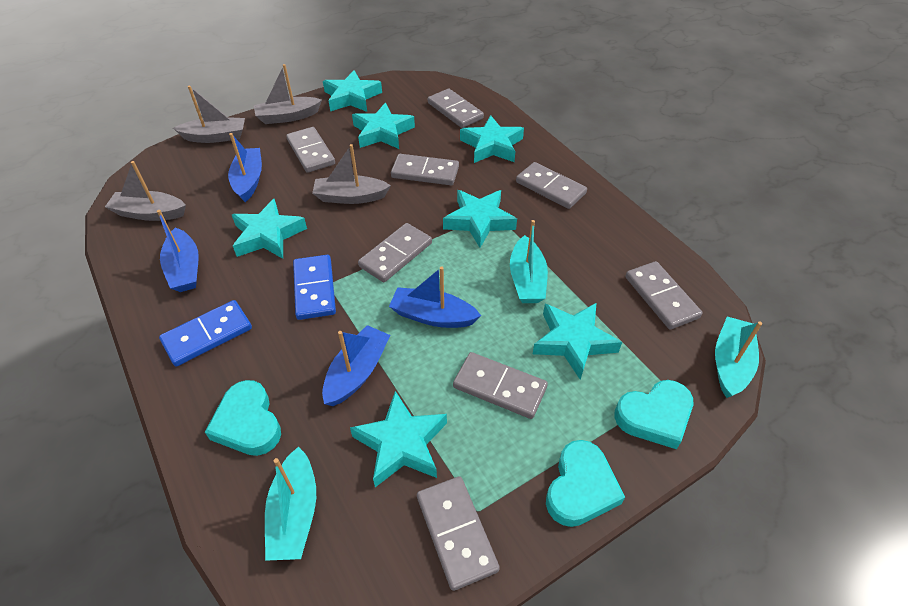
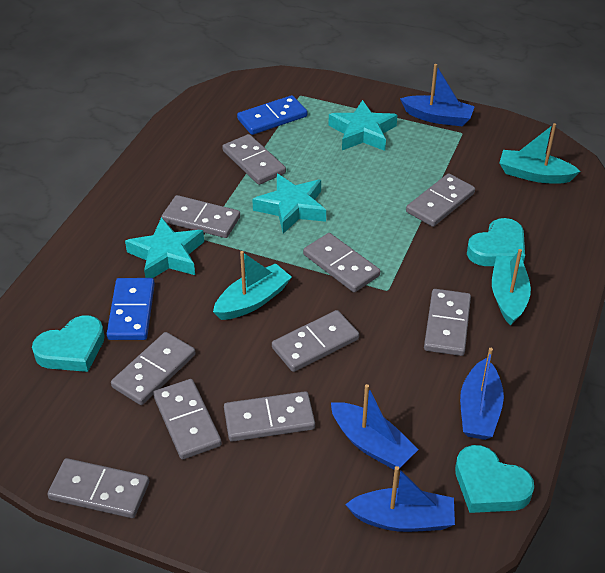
grey boat: 4 -> 0
grey domino: 8 -> 10
turquoise star: 7 -> 3

